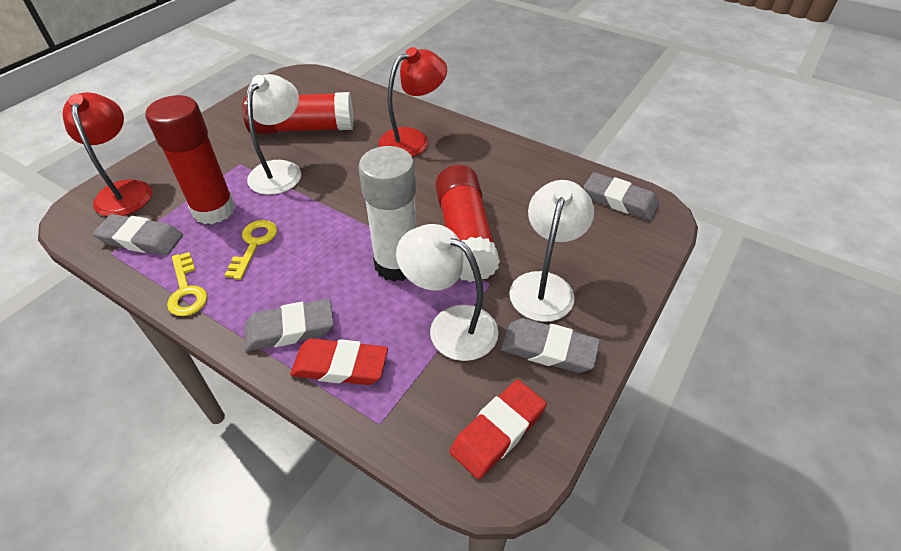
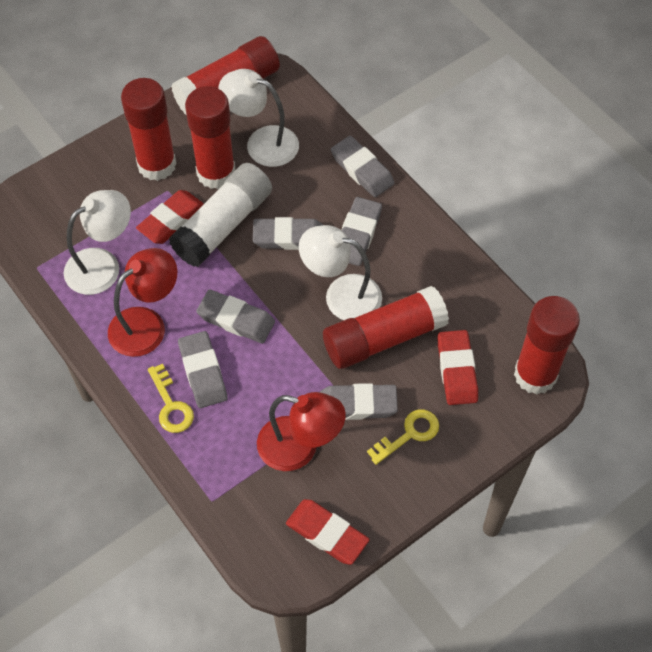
grey eraser: 4 -> 6
red eraser: 2 -> 3
red glue stick: 3 -> 5

